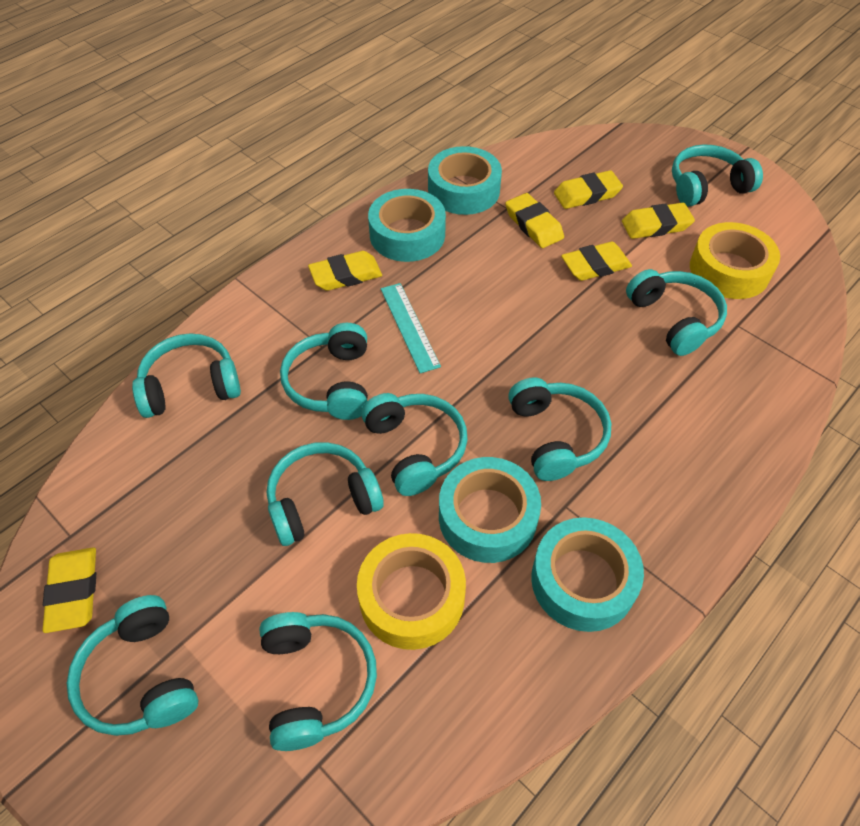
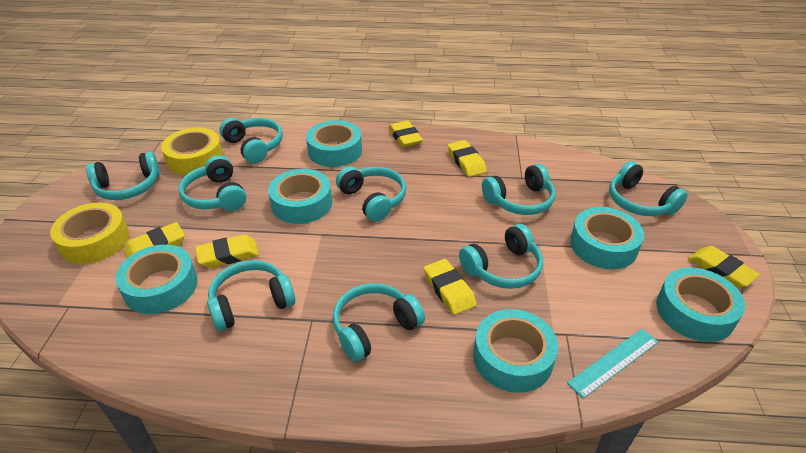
turquoise tape: 4 -> 6

